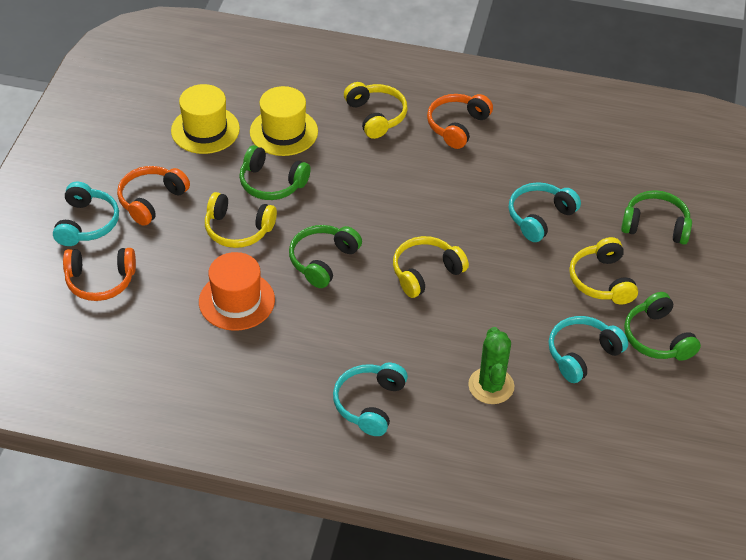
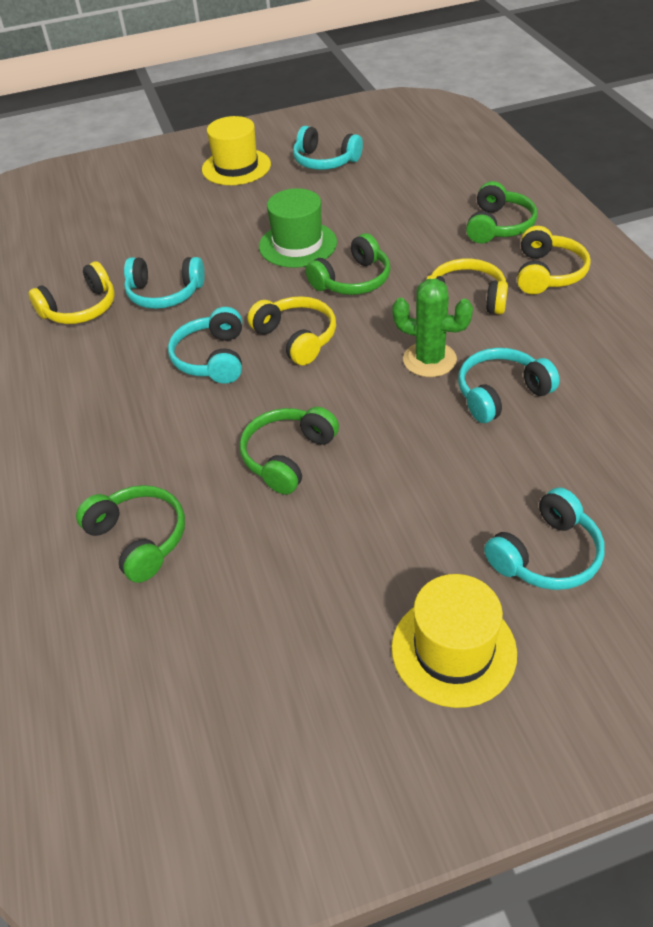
green hat: 0 -> 1
orange hat: 1 -> 0
orange headphones: 3 -> 0
turquoise headphones: 4 -> 5

